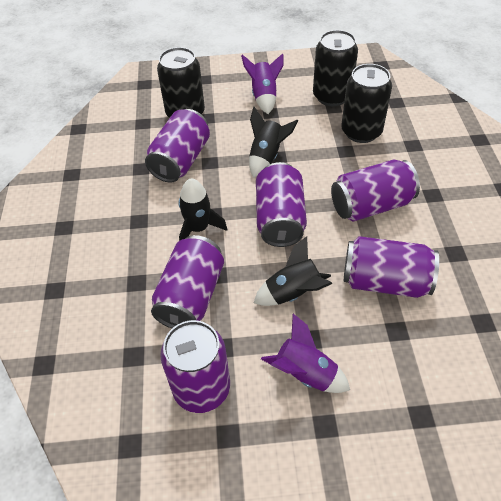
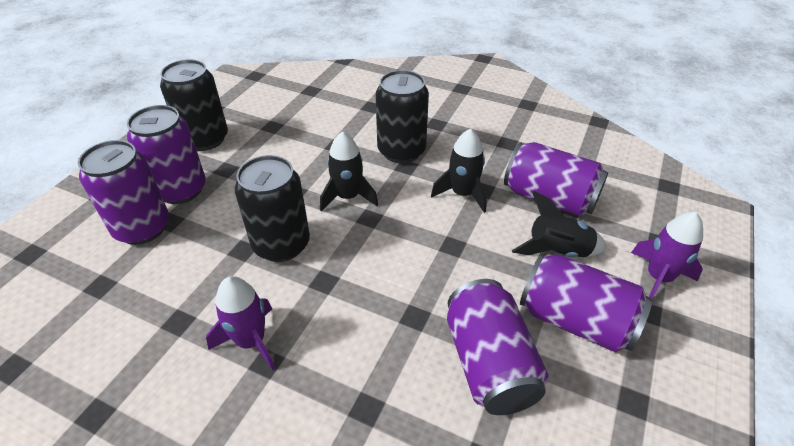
purple can: 6 -> 5

